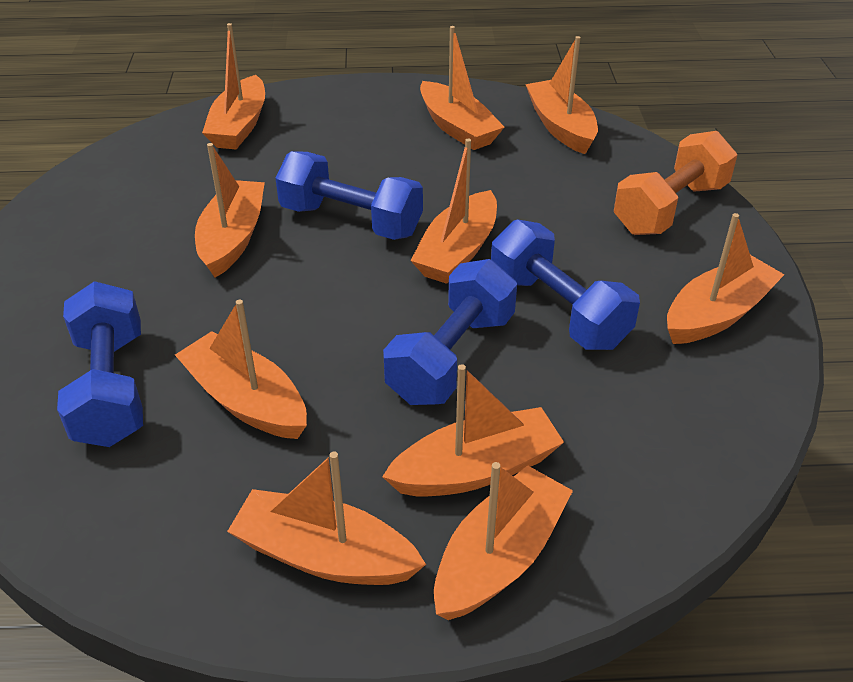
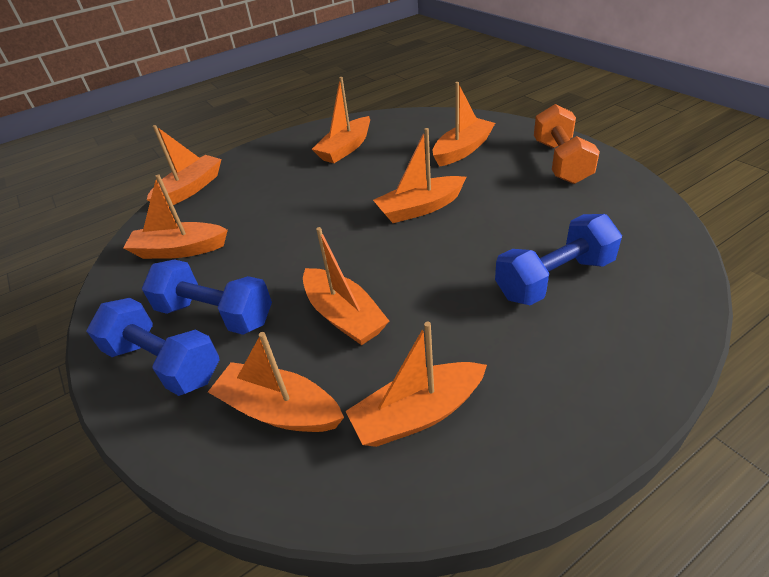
blue dumbbell: 4 -> 3
orange boat: 10 -> 8

